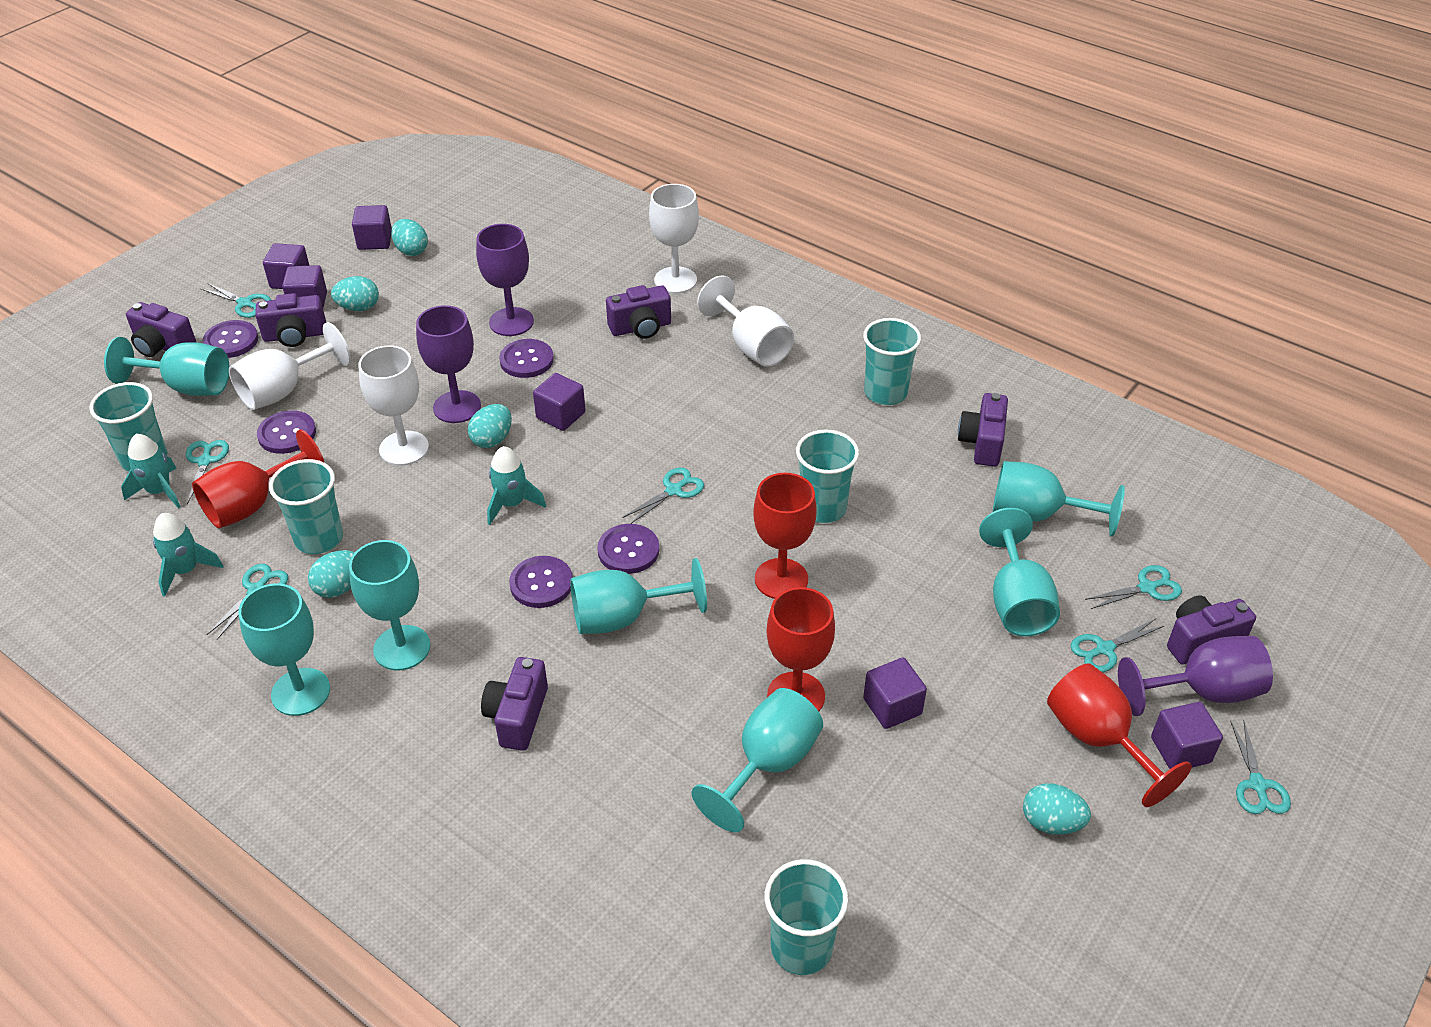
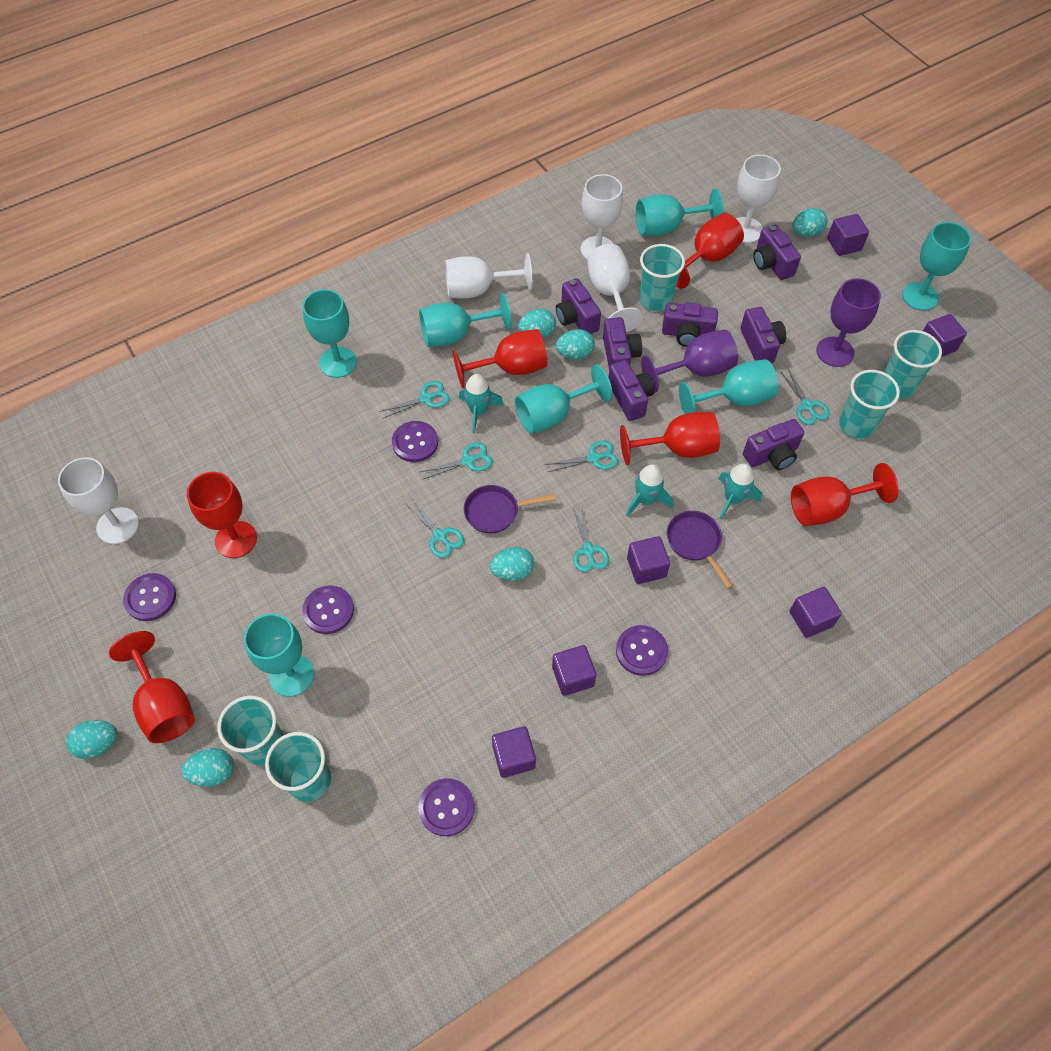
purple camera: 6 -> 7
purple goblet: 3 -> 2
purple pan: 0 -> 2
red goblet: 4 -> 6
turquoise egg: 5 -> 6
turquoise scissors: 7 -> 6
white goblet: 4 -> 5

